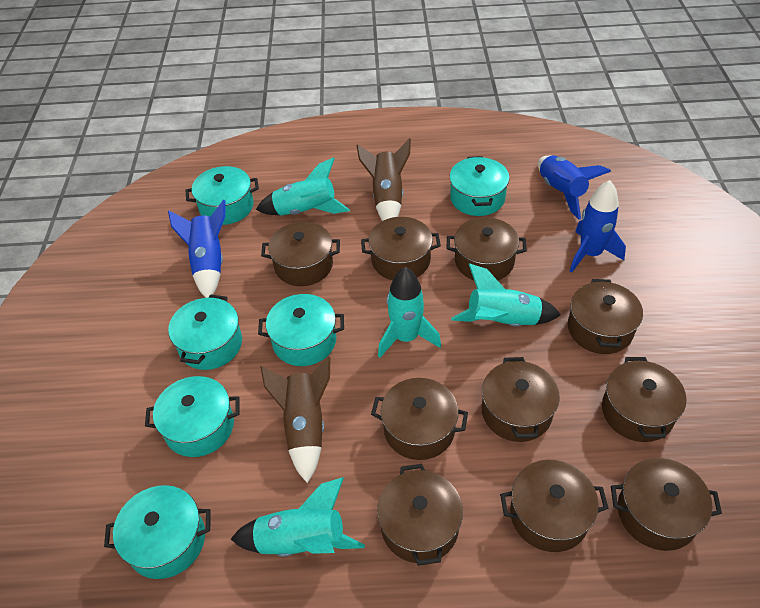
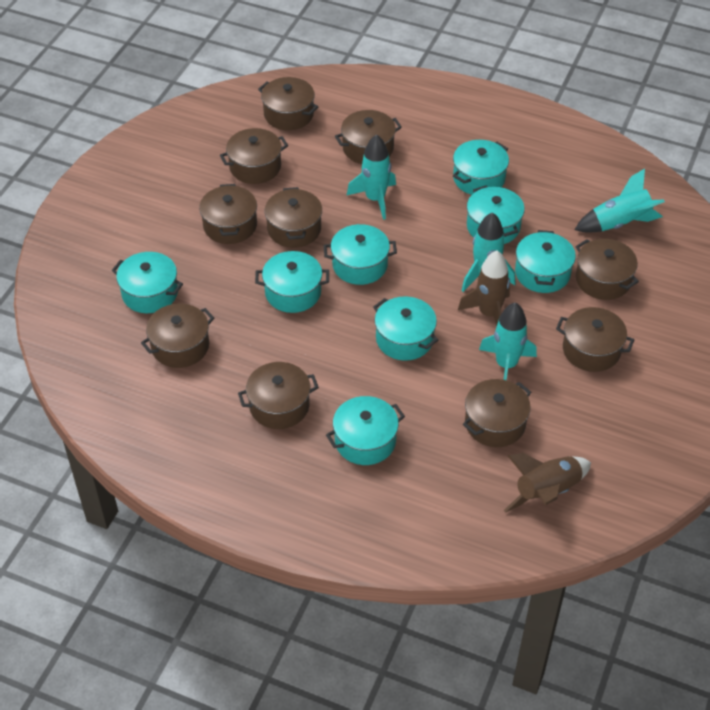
blue rocket: 3 -> 0
turquoise pot: 6 -> 8

